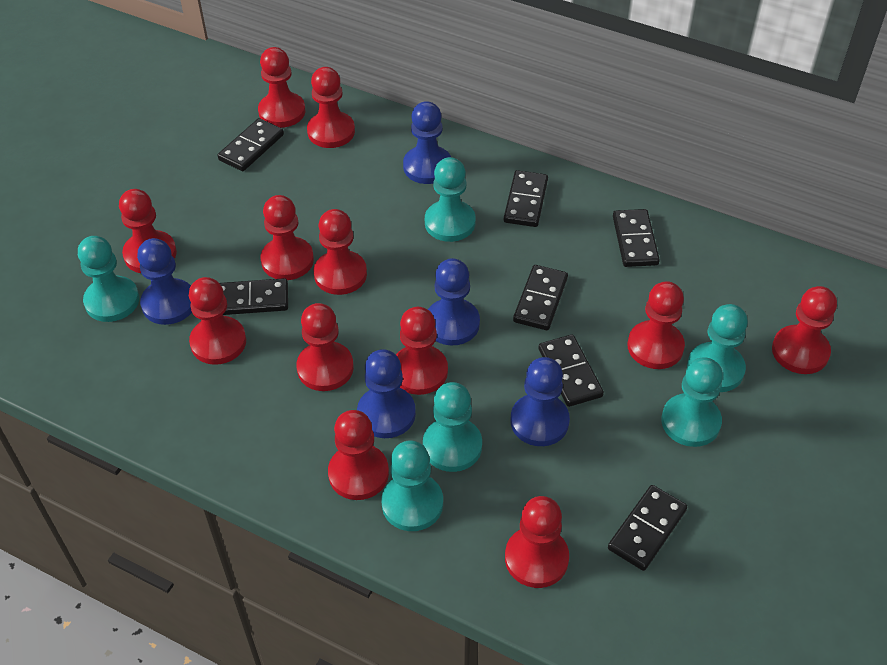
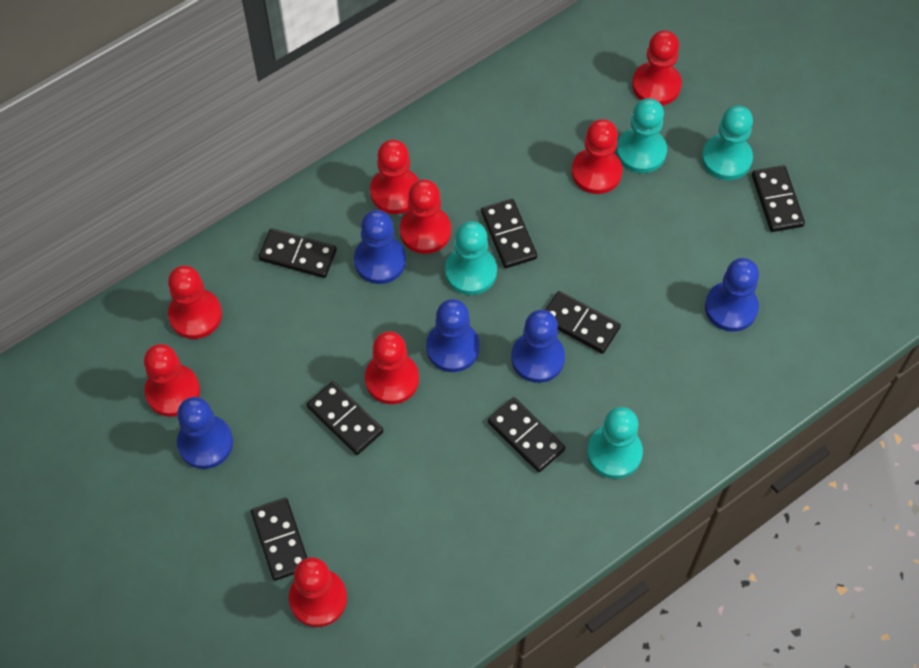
red pawn: 12 -> 8
turquoise pawn: 6 -> 4

